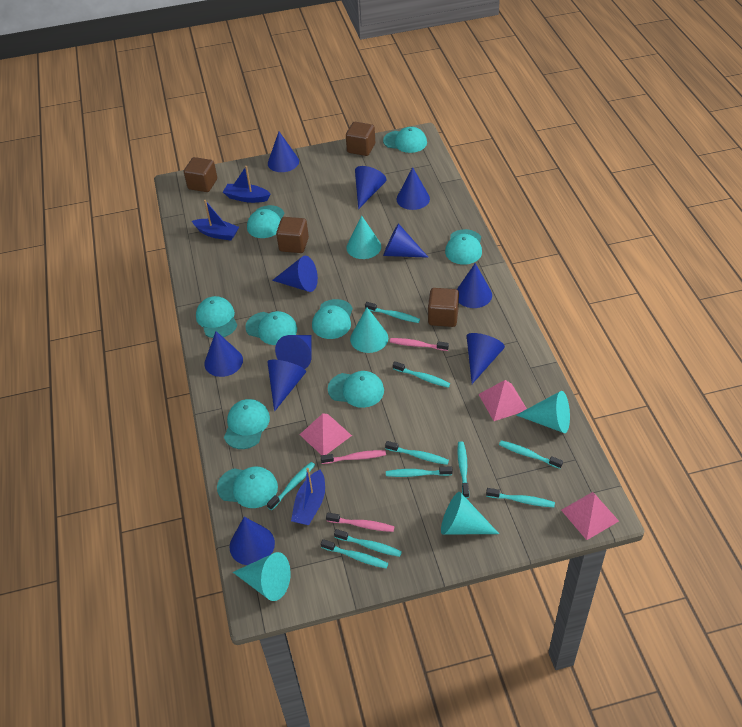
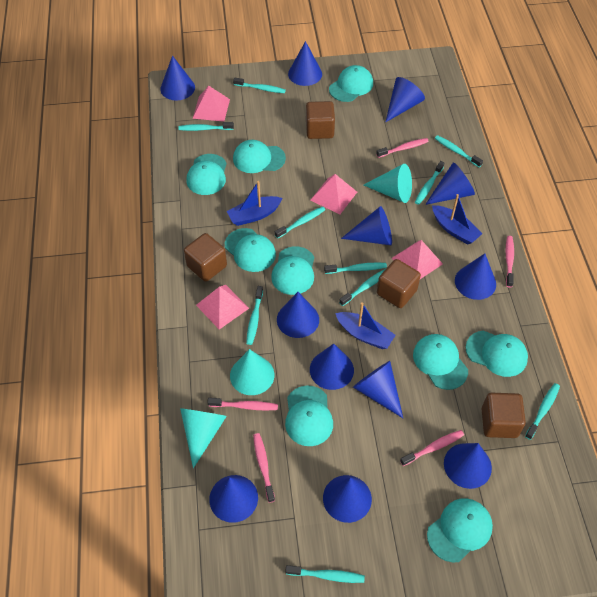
blue cone: 11 -> 12
pink pyramid: 3 -> 4
pink toothbrush: 3 -> 5
turquoise cone: 5 -> 3

